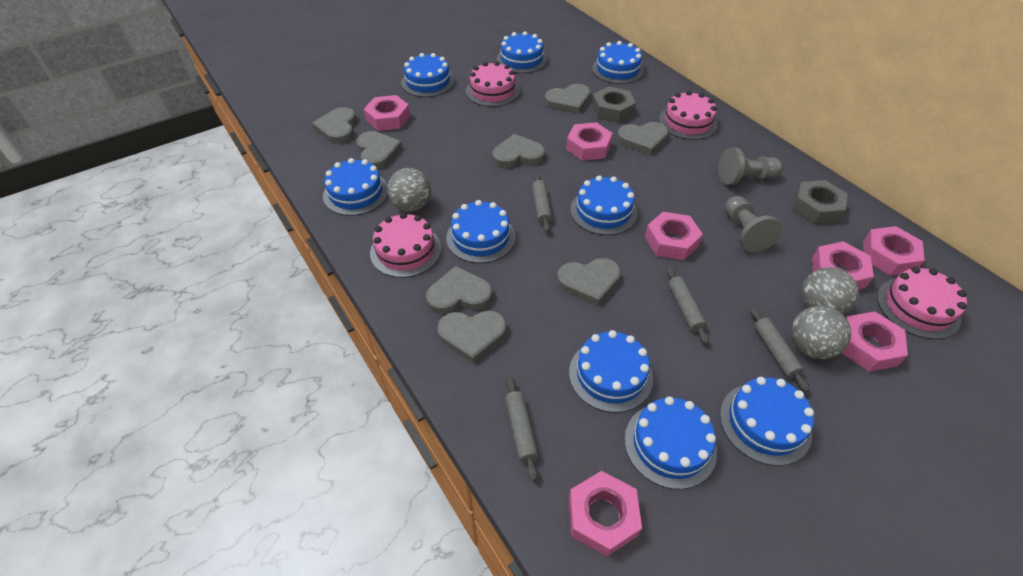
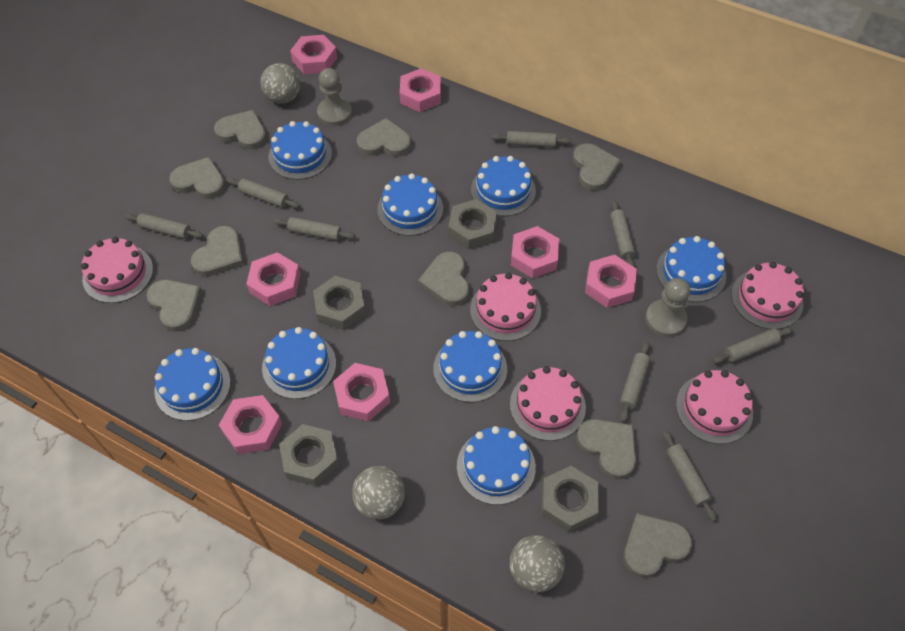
blue cake: 9 -> 8
grey heart: 8 -> 9
grey nut: 2 -> 4
grey rolling pin: 4 -> 8
pink cake: 4 -> 5

